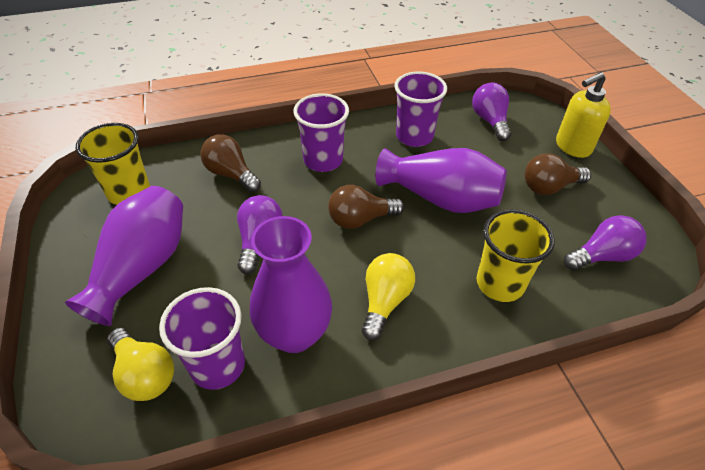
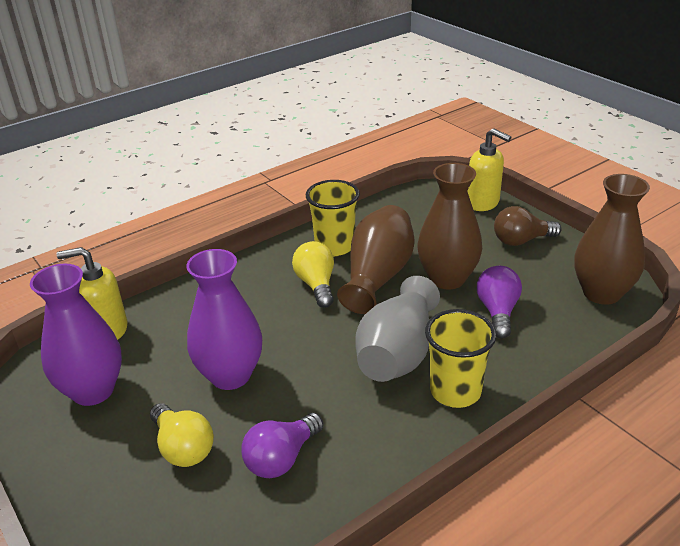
brown light bulb: 3 -> 1
brown vase: 0 -> 3
grey vase: 0 -> 1
purple cup: 3 -> 0
purple light bulb: 3 -> 2
purple vase: 3 -> 2
yellow soap dispenser: 1 -> 2

